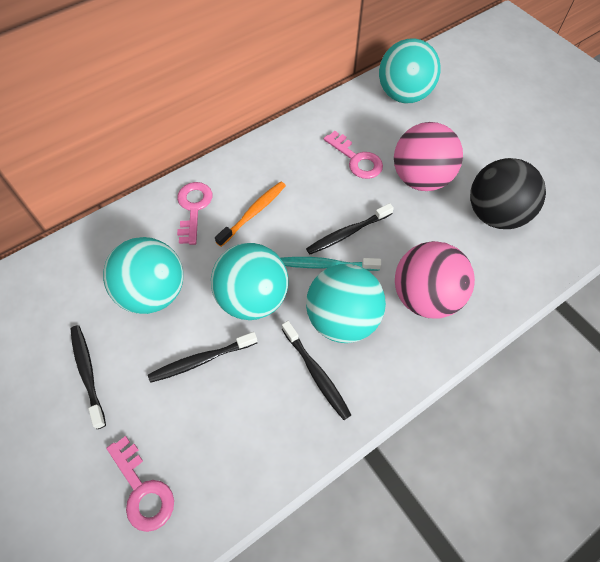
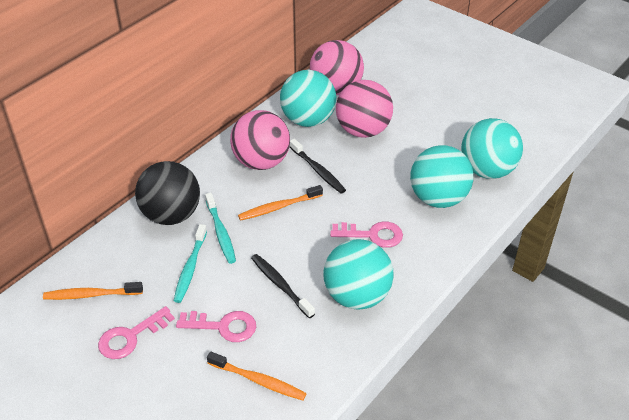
black toothbrush: 4 -> 2
orange toothbrush: 1 -> 3
pink ball: 2 -> 3
turquoise toothbrush: 1 -> 2

